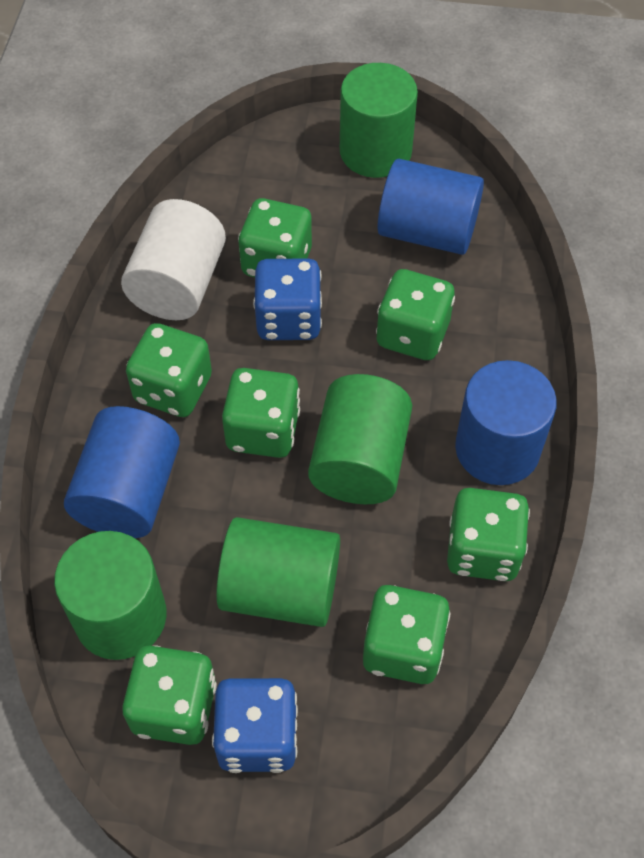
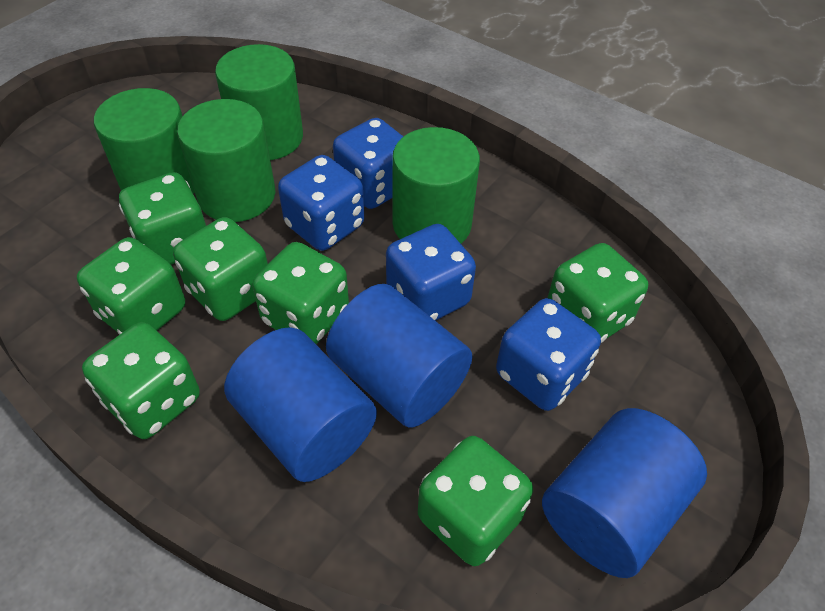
blue dice: 2 -> 4
white cylinder: 1 -> 0

